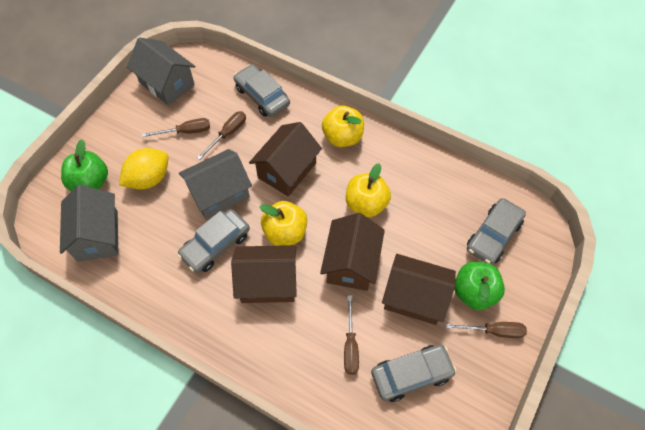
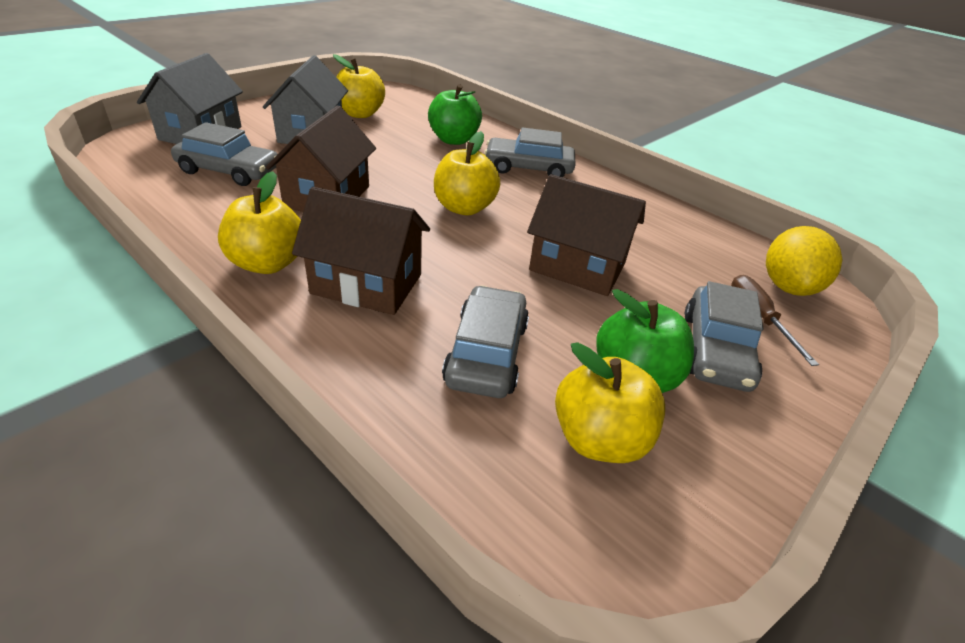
brown house: 4 -> 3
brown screwdriver: 4 -> 1
grey house: 3 -> 2
yellow apple: 3 -> 4

